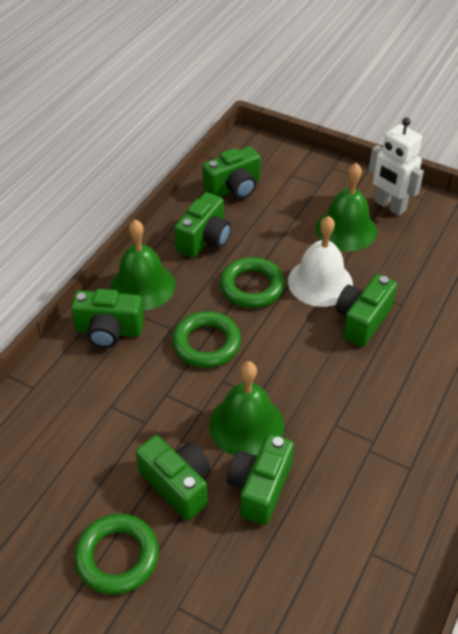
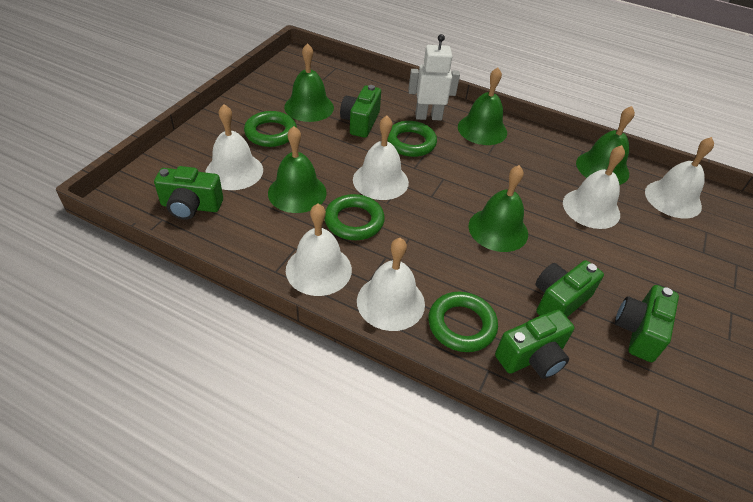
green bell: 3 -> 5
green camera: 6 -> 5
green ring: 3 -> 4
white bell: 1 -> 6

